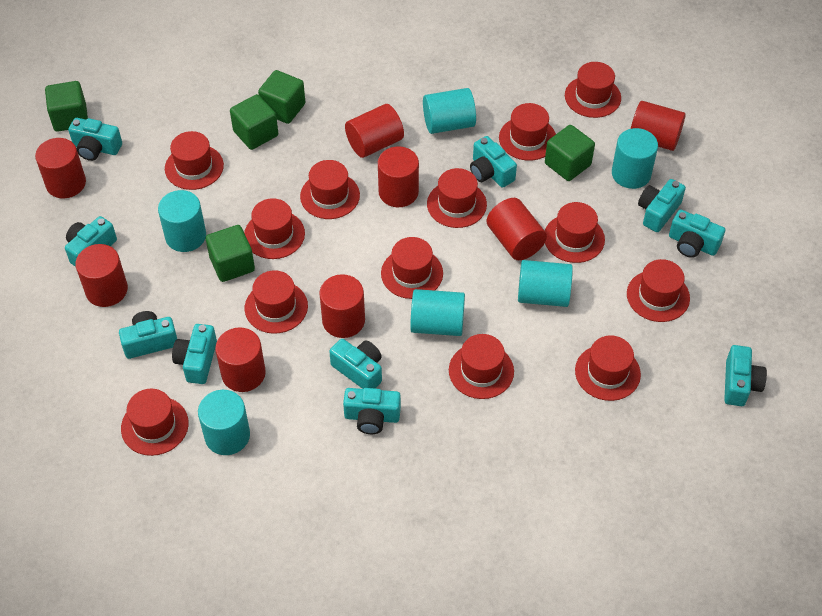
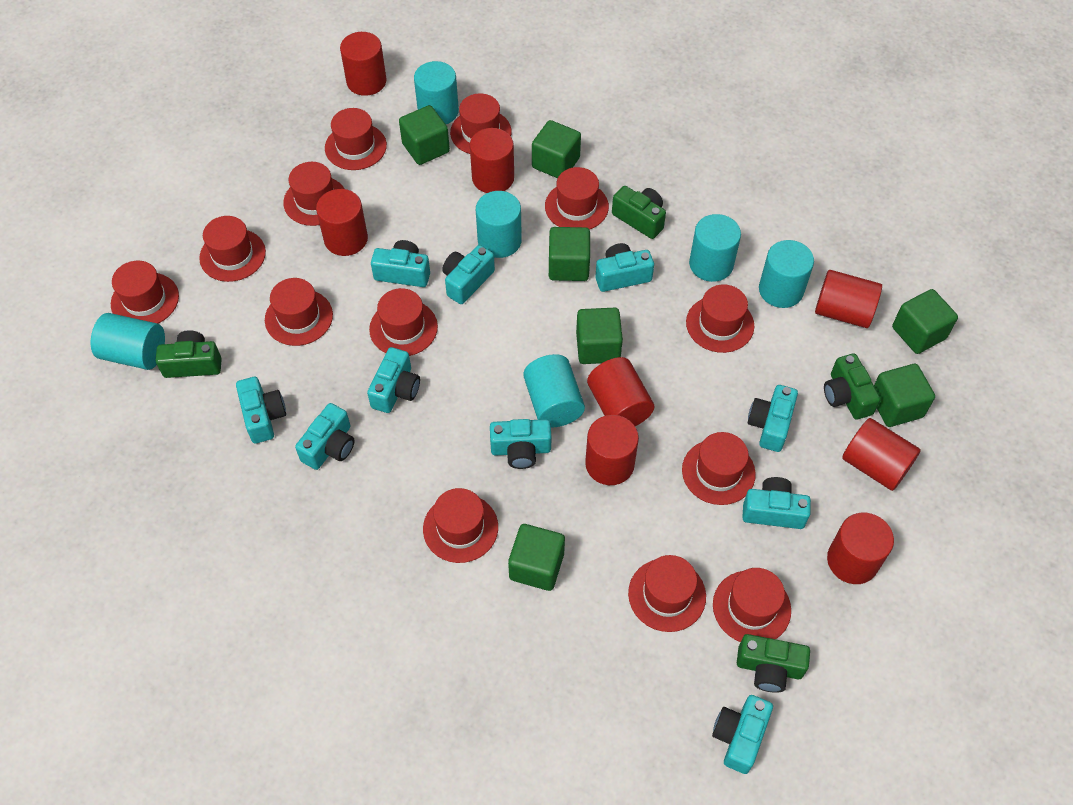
green camera: 0 -> 4
green cube: 5 -> 7

